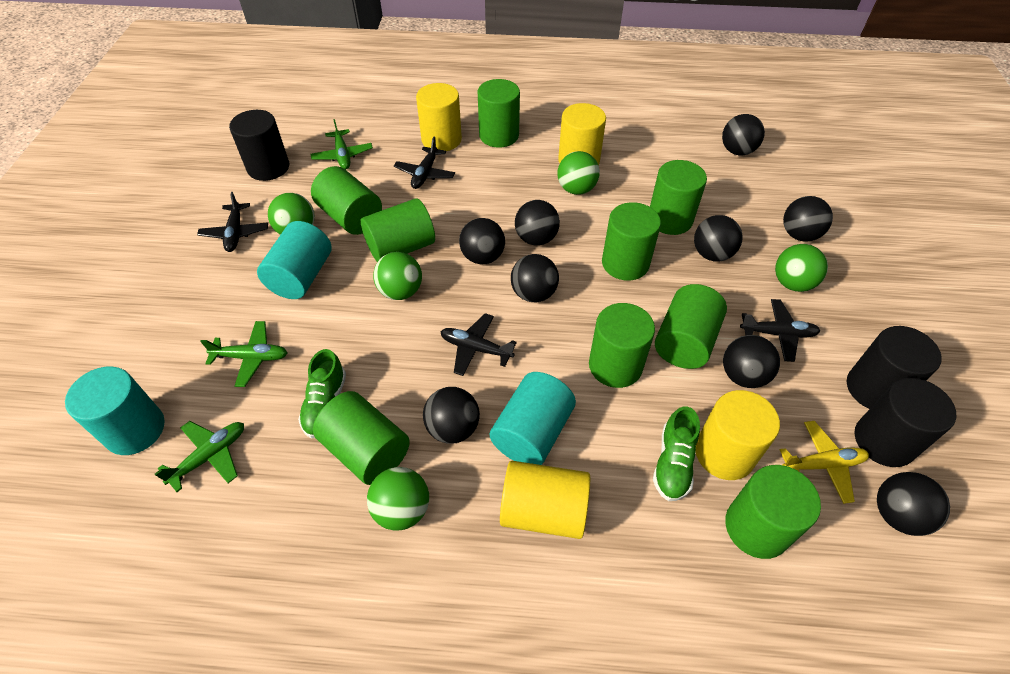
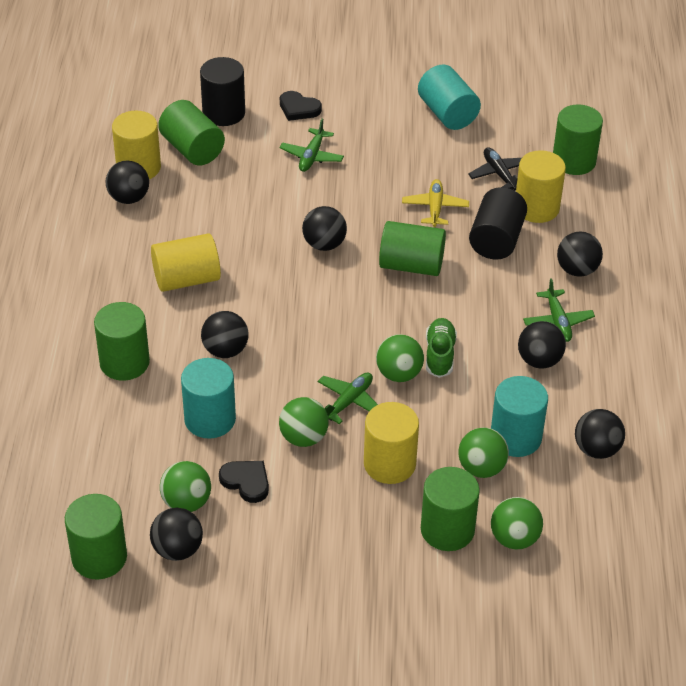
black ball: 9 -> 7
black cylinder: 3 -> 2
black heart: 0 -> 2
black plane: 4 -> 1
green cylinder: 9 -> 6
green shoe: 2 -> 1

